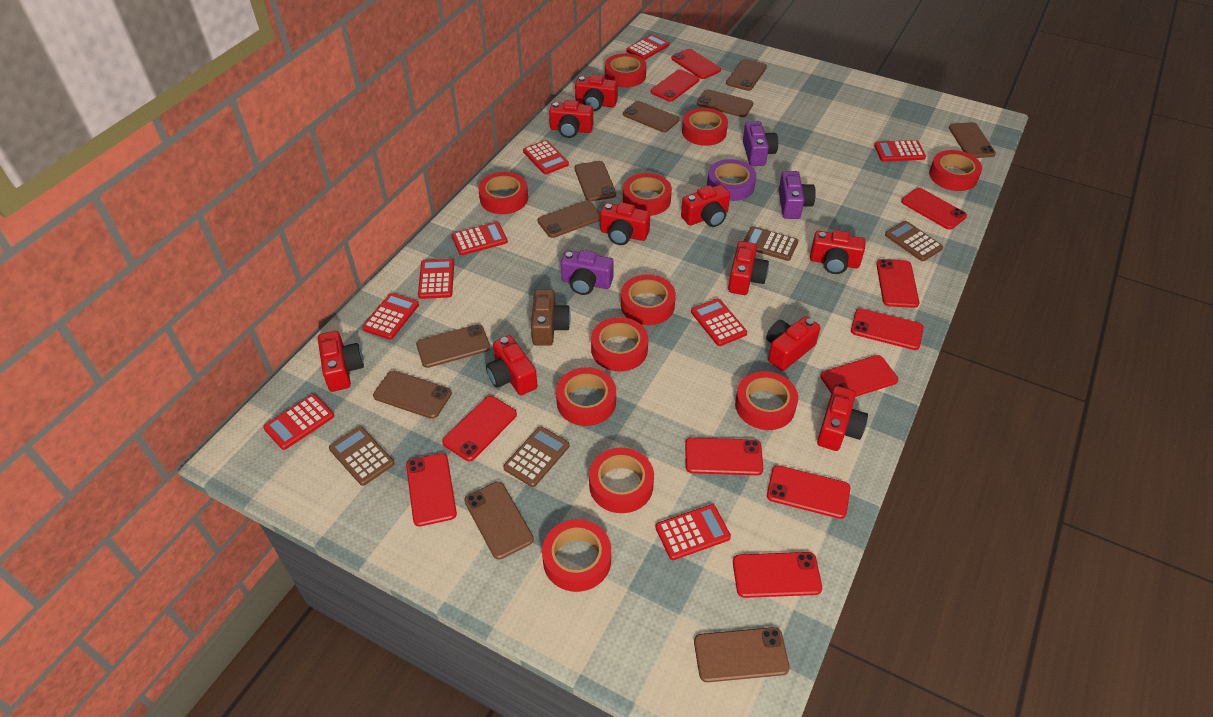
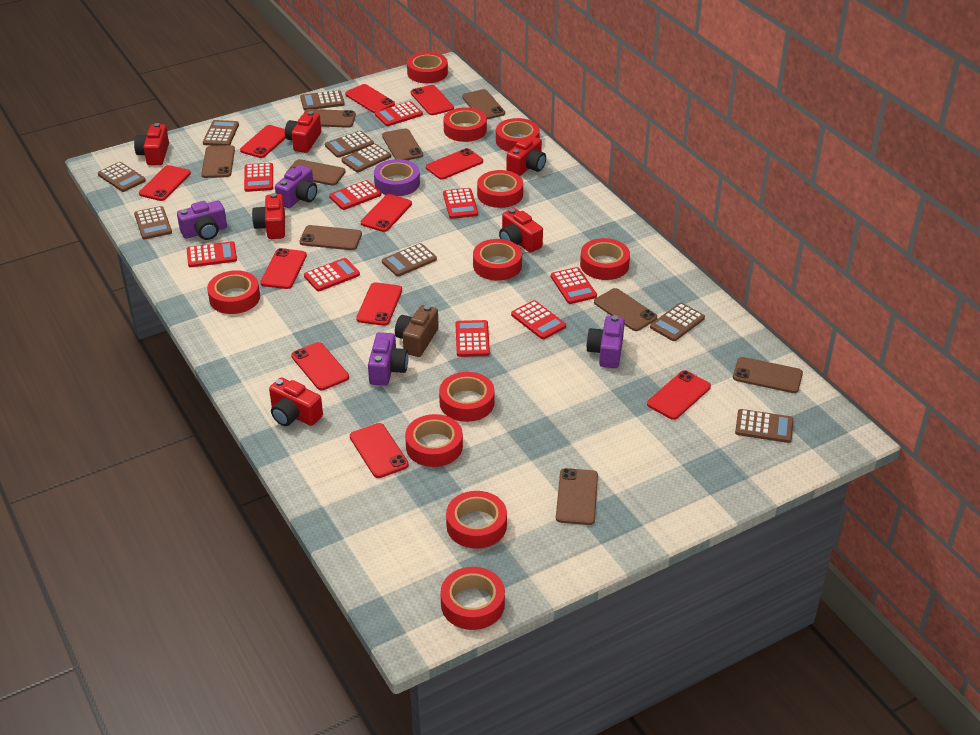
brown calculator: 4 -> 9
brown phone: 10 -> 9
purple camera: 3 -> 4
red camera: 10 -> 6

